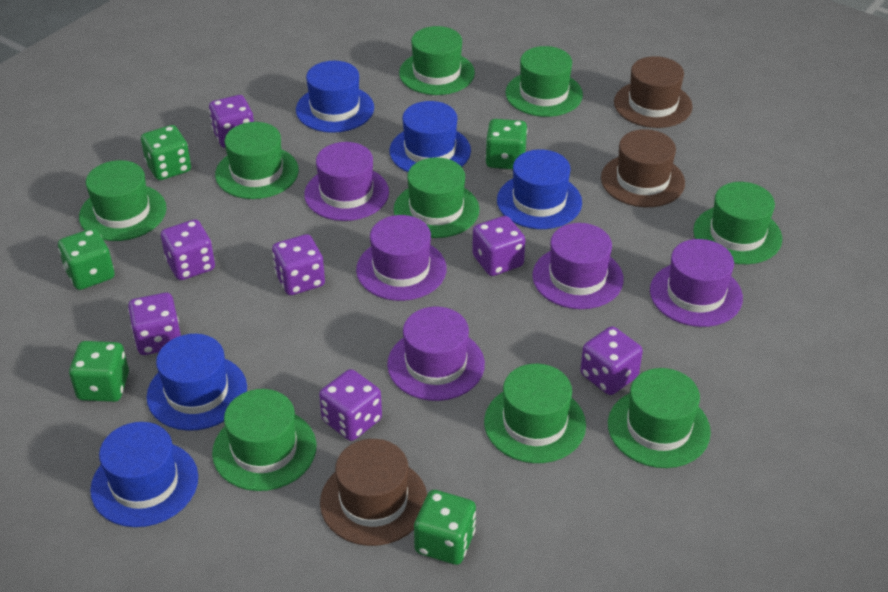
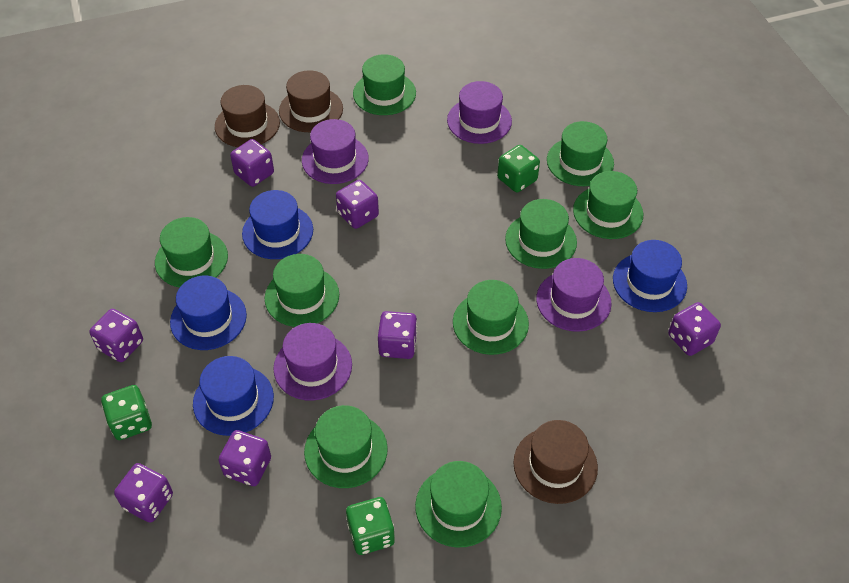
blue hat: 5 -> 4
green dice: 5 -> 3
purple hat: 5 -> 4

